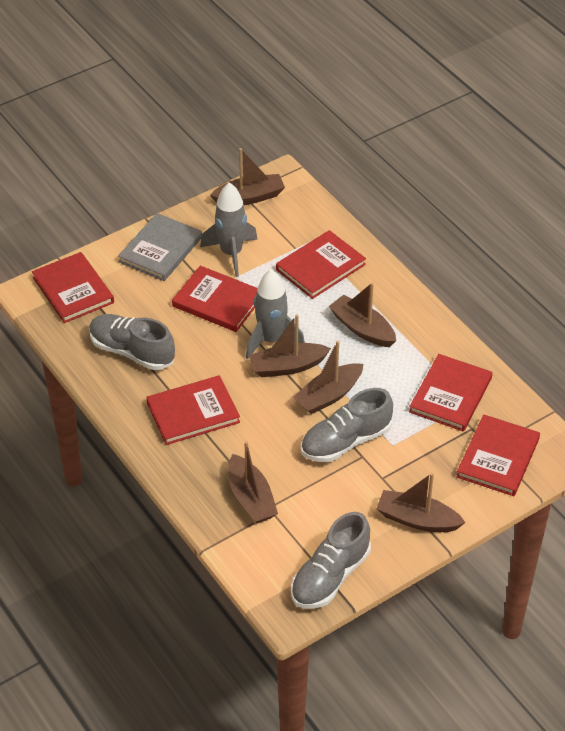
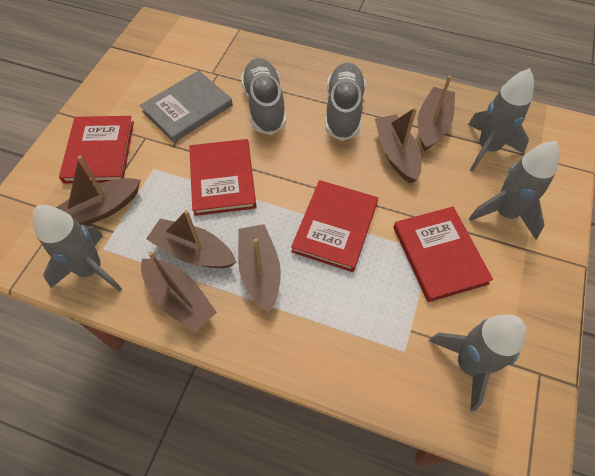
grey rocket: 2 -> 4
grey shoe: 3 -> 2
red book: 6 -> 4

